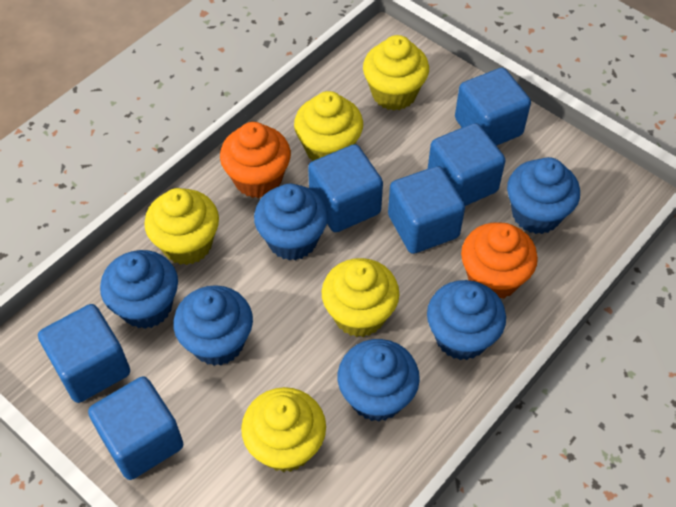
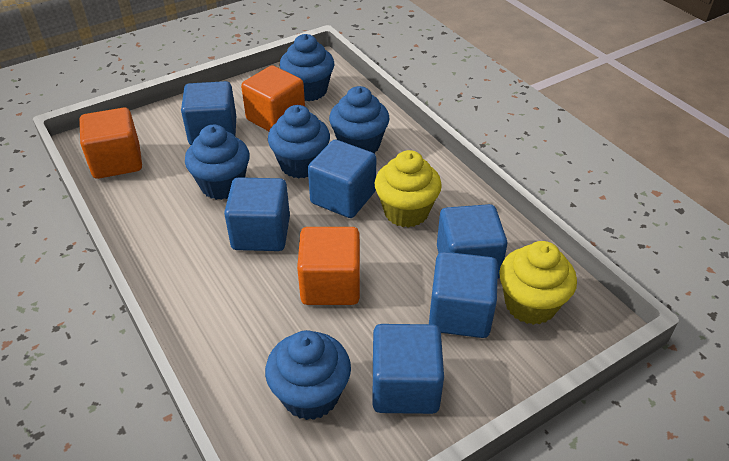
blue cupcake: 6 -> 5
orange cube: 0 -> 3
orange cupcake: 2 -> 0
yellow cupcake: 5 -> 2

